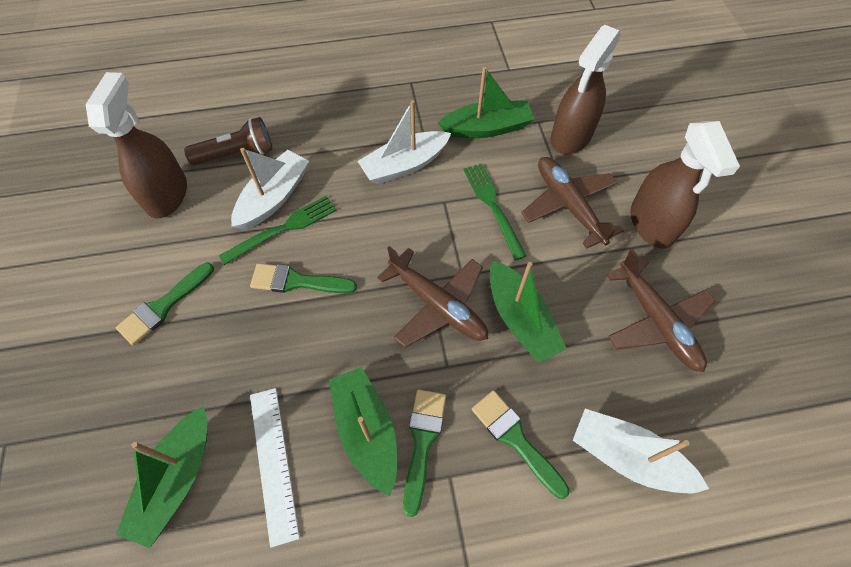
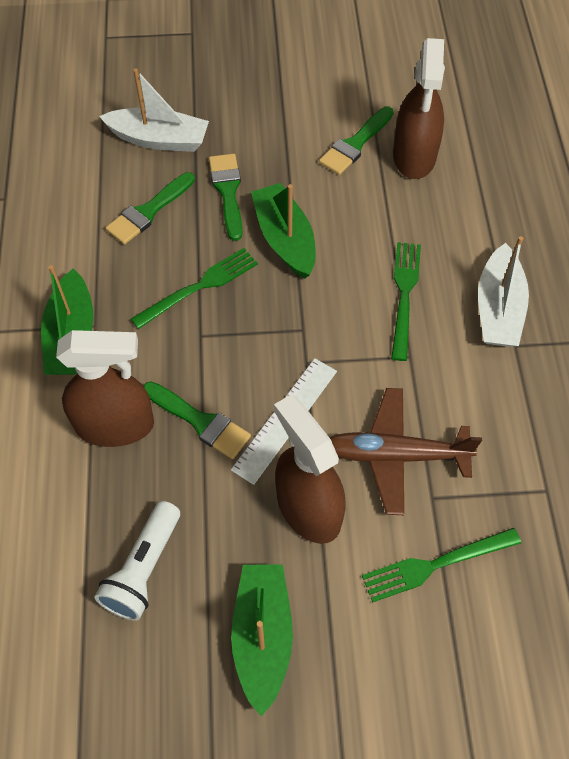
brown flashlight: 1 -> 0
brown plane: 3 -> 1
green boat: 4 -> 3
green fork: 2 -> 3
white boat: 3 -> 2
white flashlight: 0 -> 1

